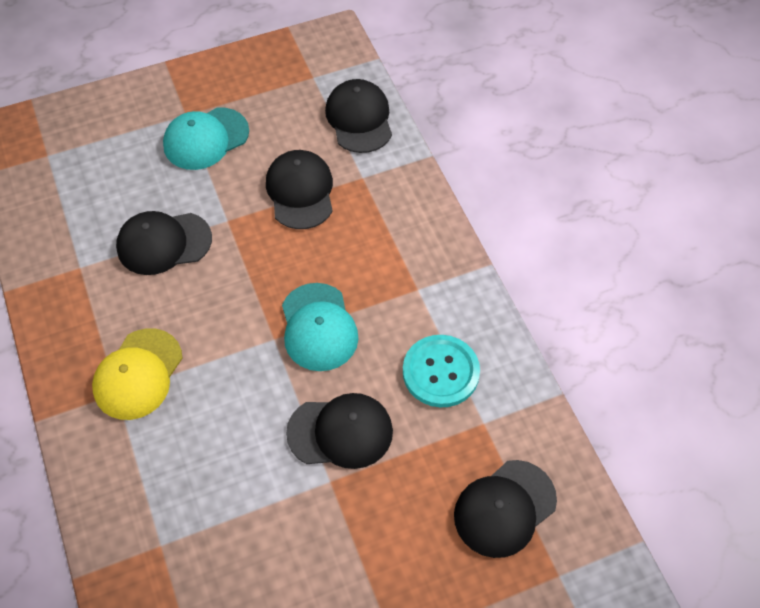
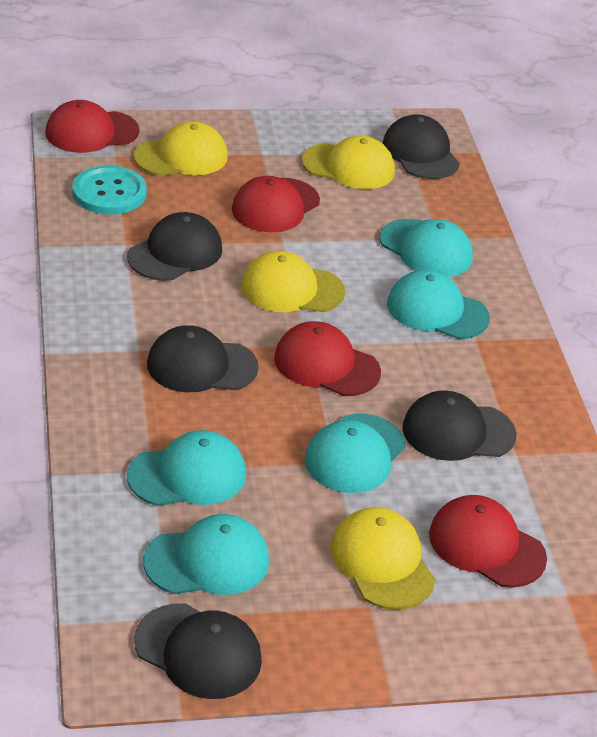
red cap: 0 -> 4
turquoise cap: 2 -> 5
yellow cap: 1 -> 4

